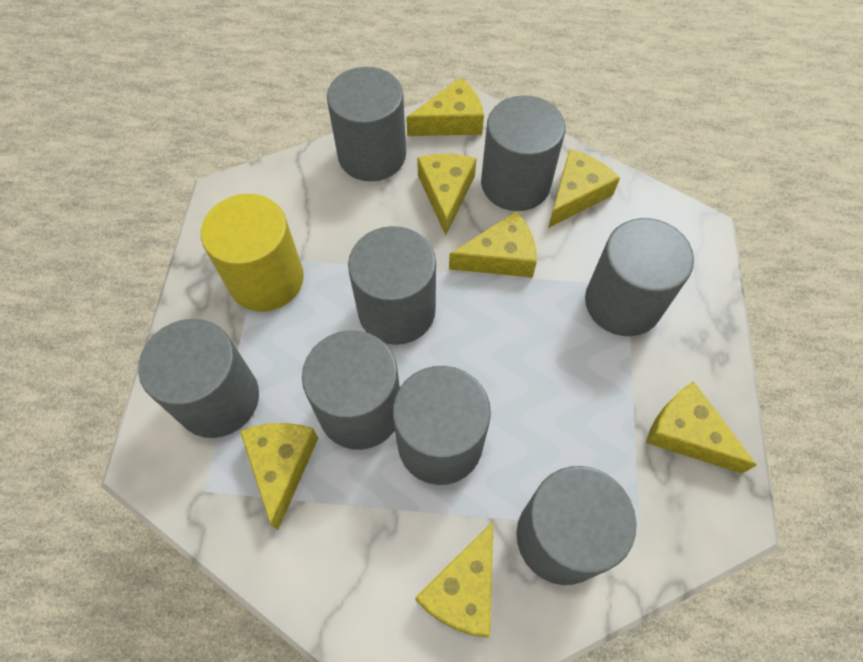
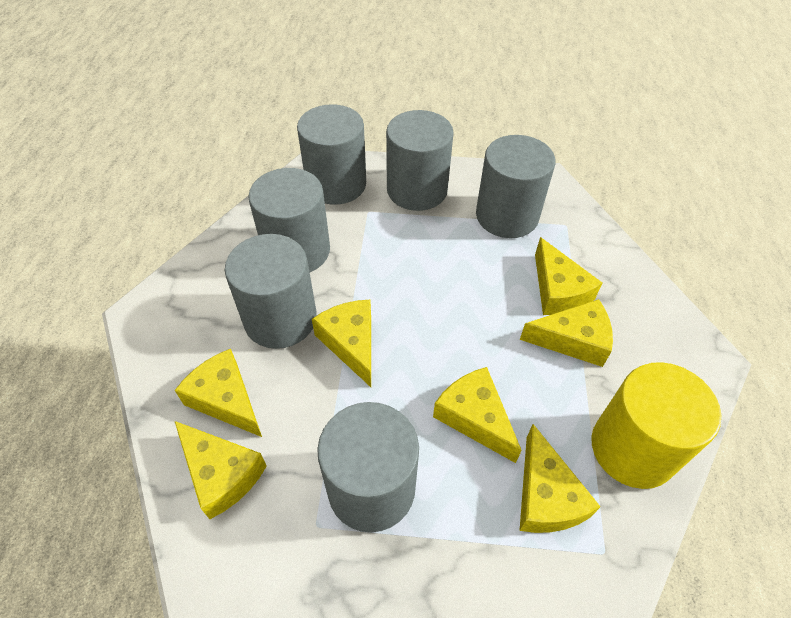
grey cylinder: 8 -> 6

